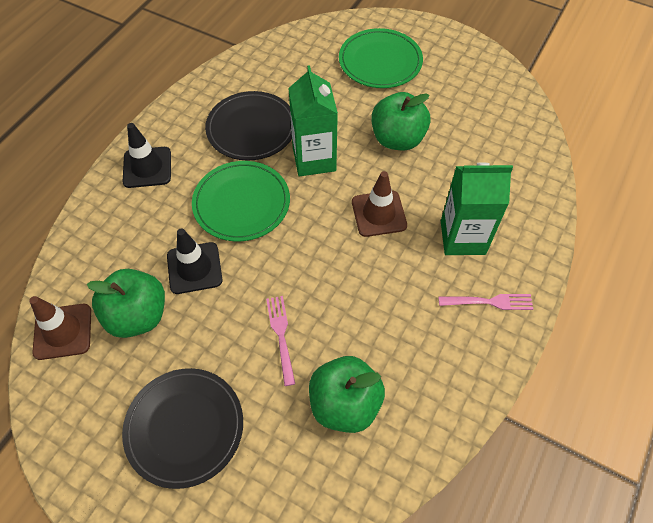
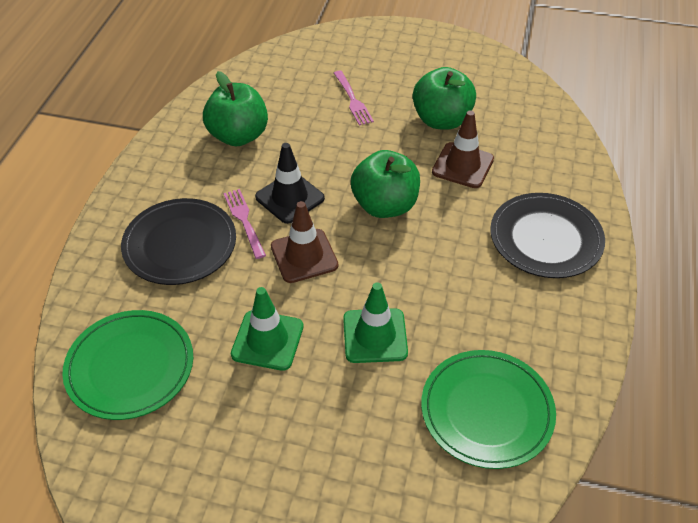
black traffic cone: 2 -> 1
green carton: 2 -> 0
green traffic cone: 0 -> 2

